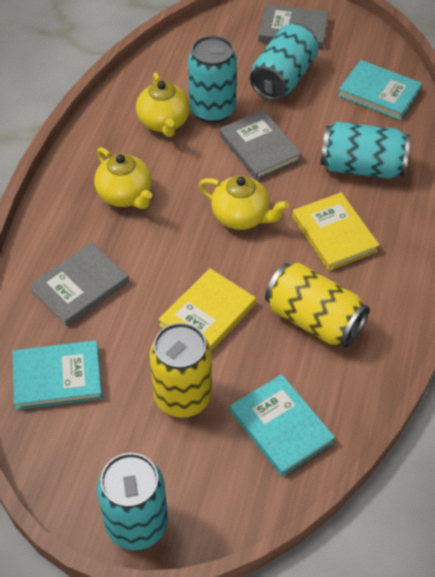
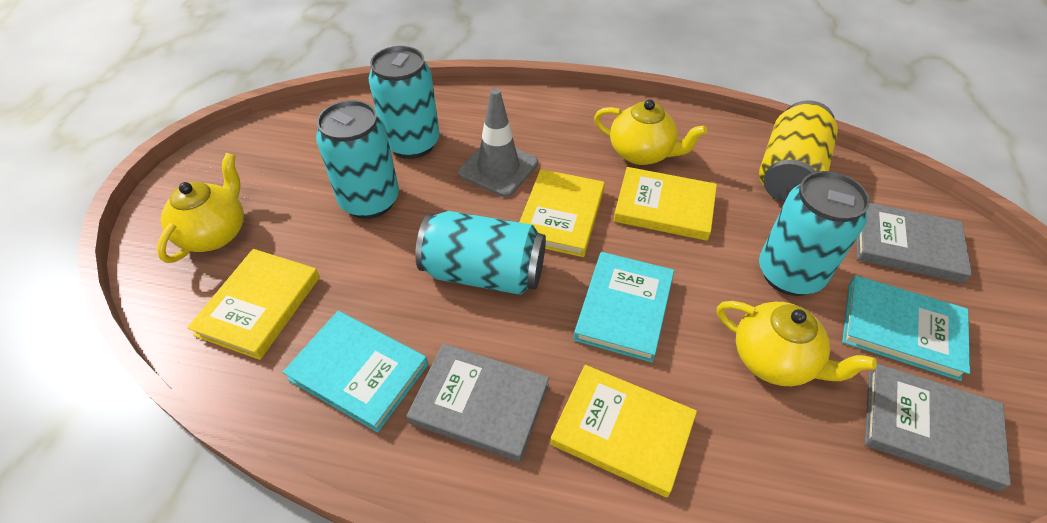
grey traffic cone: 0 -> 1
yellow book: 2 -> 4
yellow can: 2 -> 1

